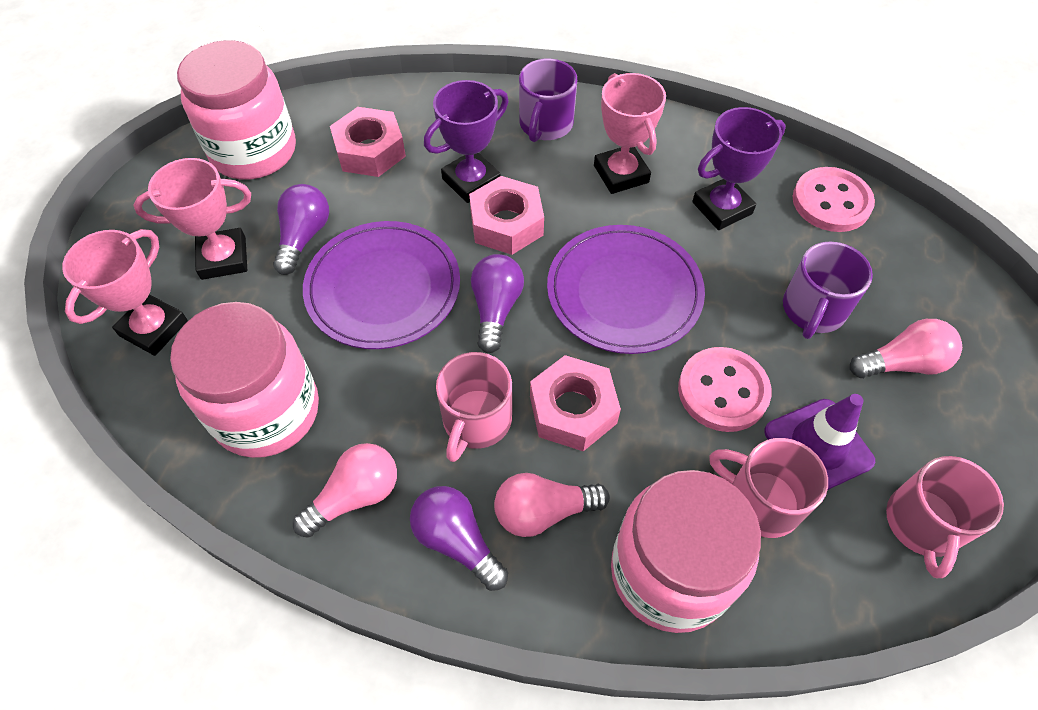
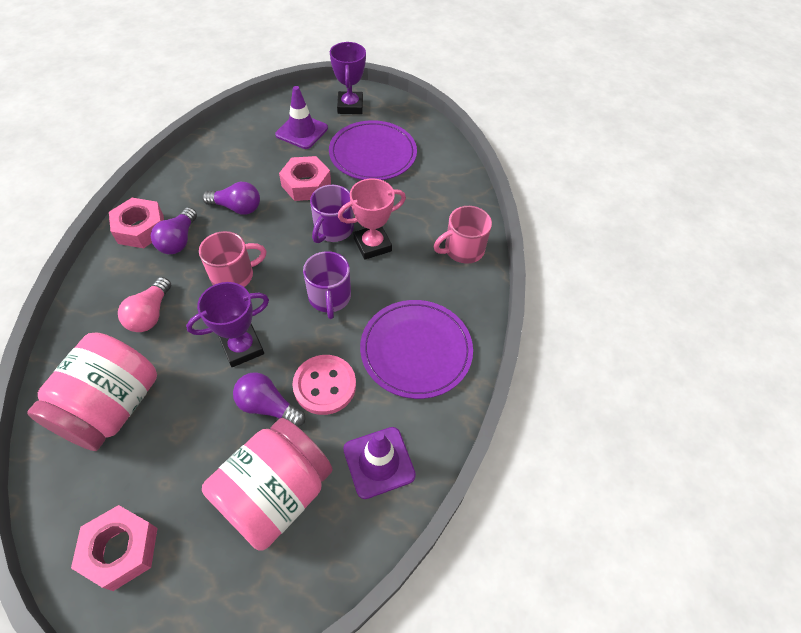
pink button: 2 -> 1
pink jar: 3 -> 2
pink light bulb: 3 -> 1
pink mug: 3 -> 2
pink trophy: 3 -> 1
purple traffic cone: 1 -> 2

